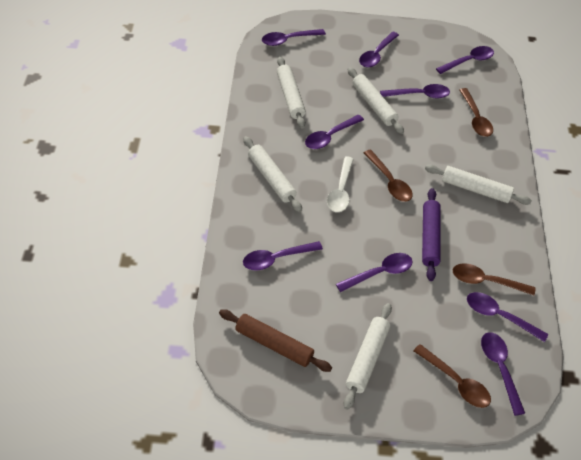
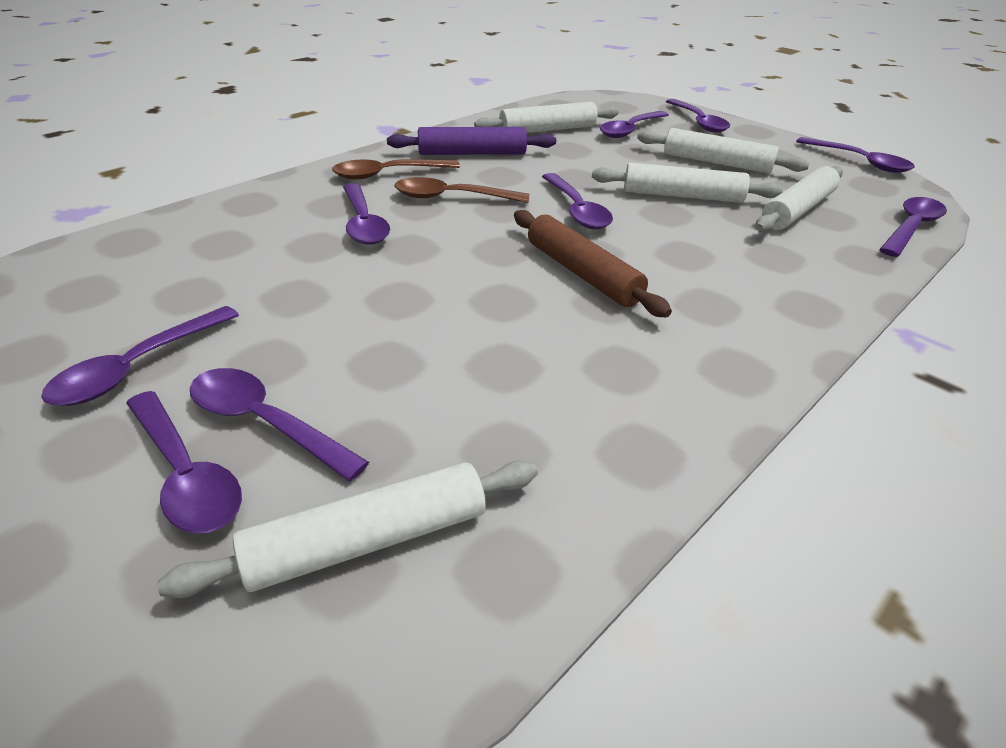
brown spoon: 4 -> 2
white spoon: 1 -> 0

